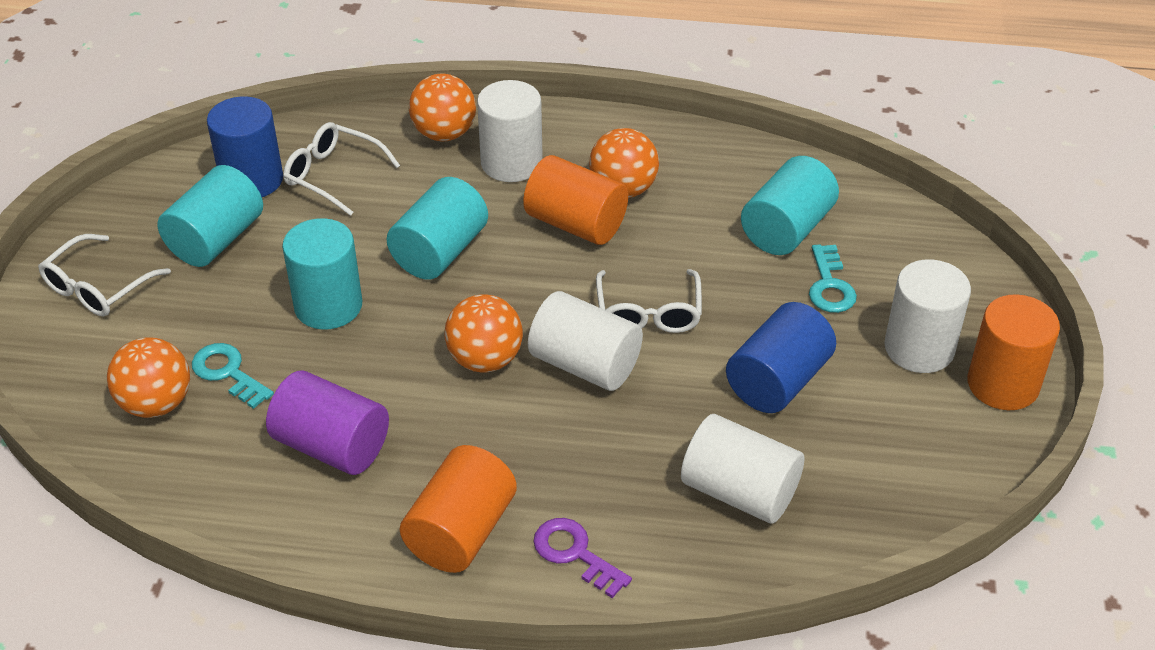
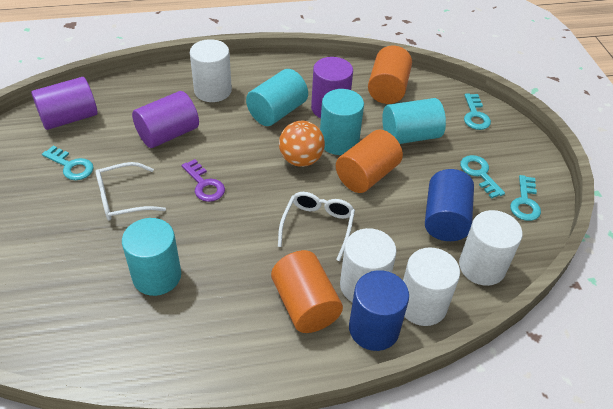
orange ball: 4 -> 1
purple cylinder: 1 -> 3
turquoise key: 2 -> 4
white glasses: 3 -> 2

